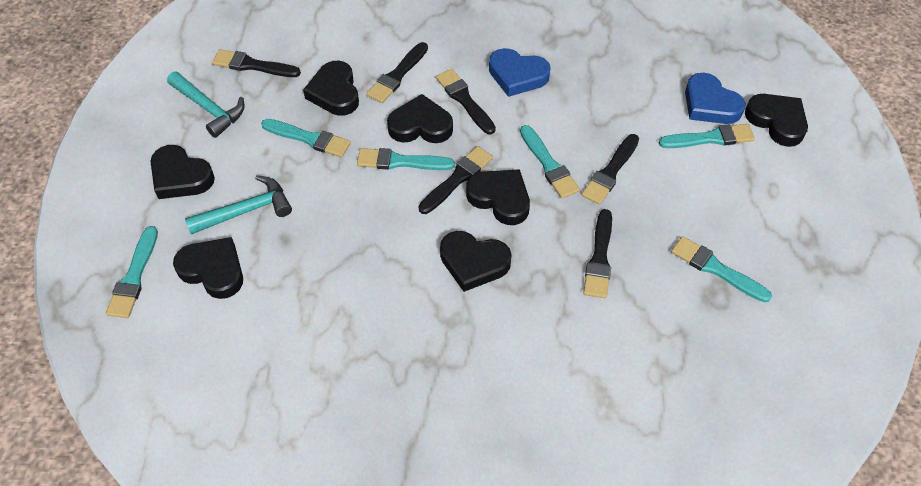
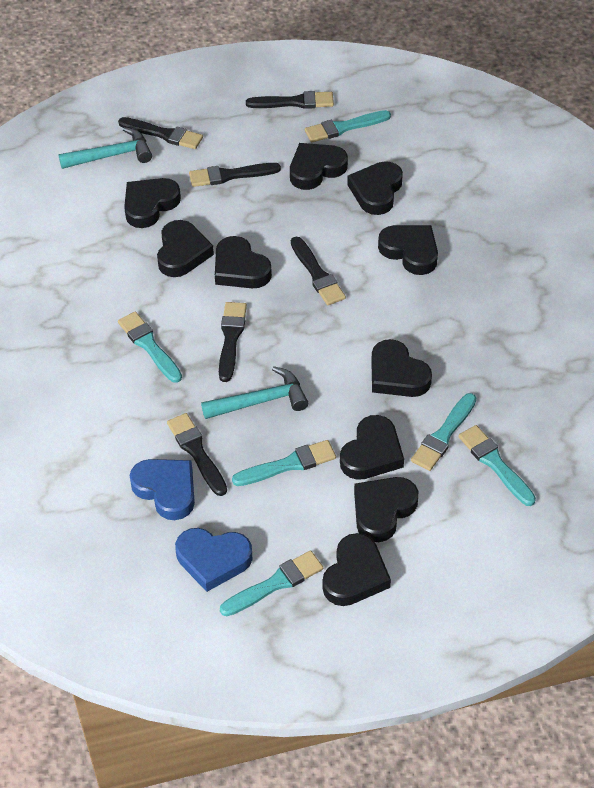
black heart: 7 -> 10

